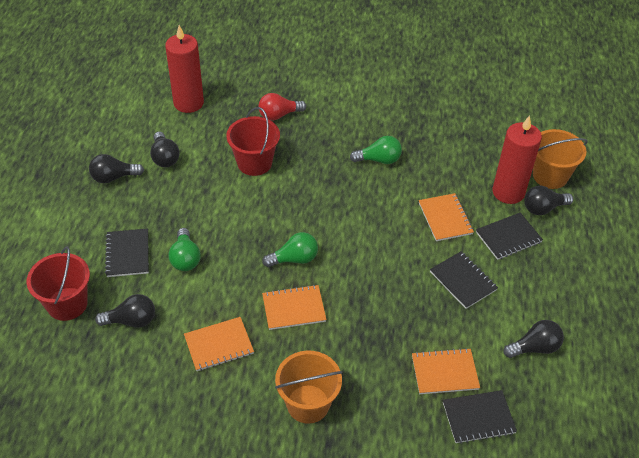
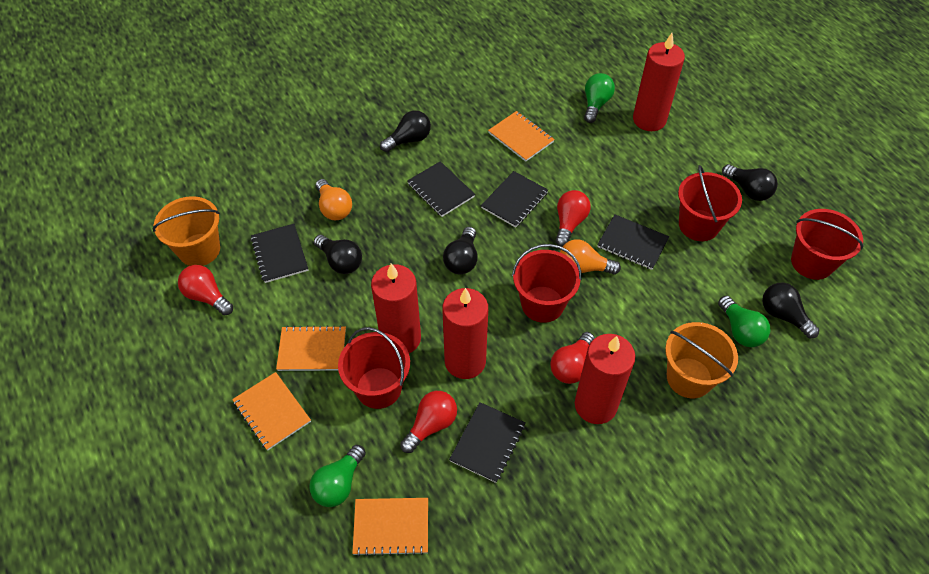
black notebook: 4 -> 5
orange light bulb: 0 -> 2
red bucket: 2 -> 4
red candle: 2 -> 4
red light bulb: 1 -> 4

